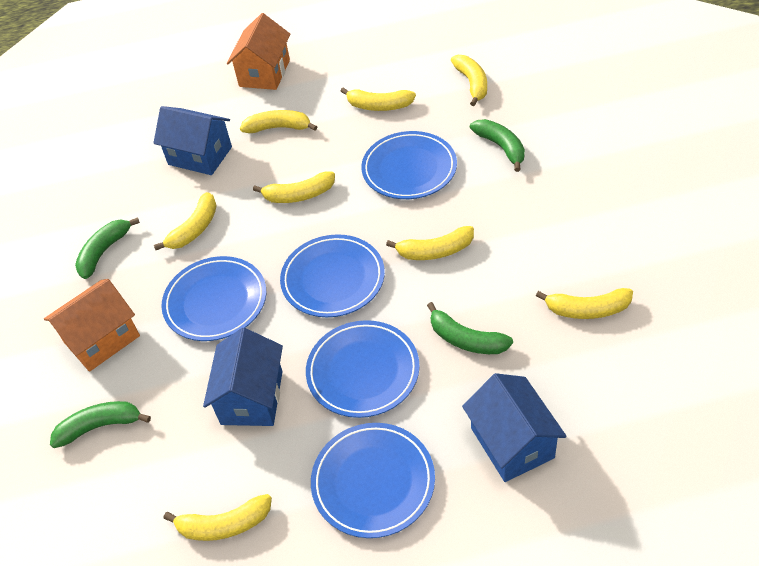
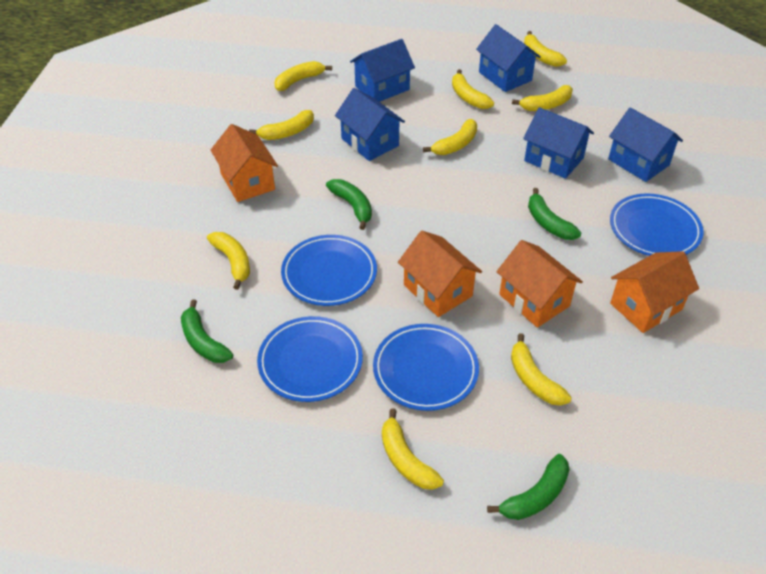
blue house: 3 -> 5
blue plate: 5 -> 4
orange house: 2 -> 4
yellow banana: 8 -> 9

